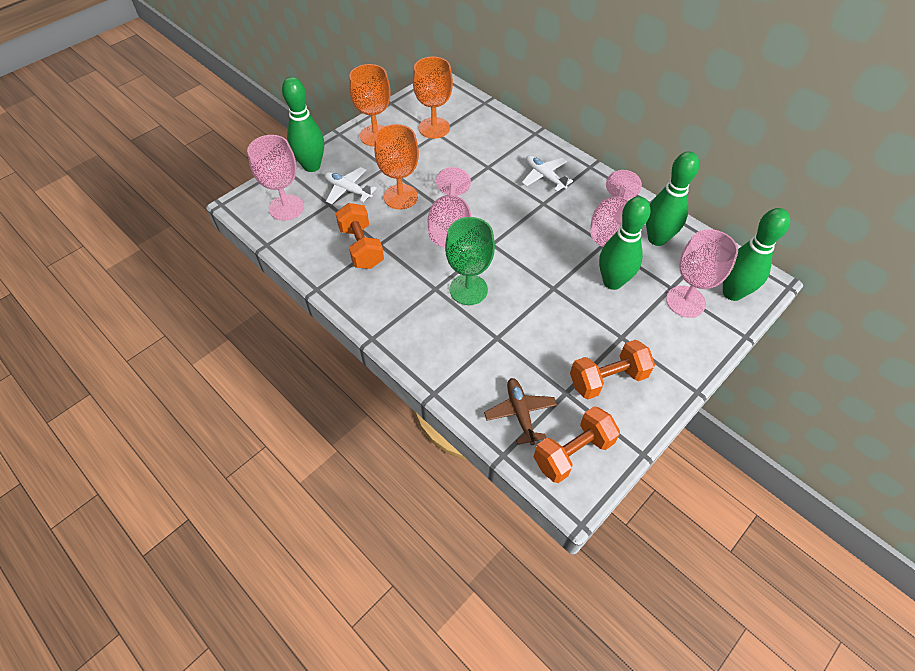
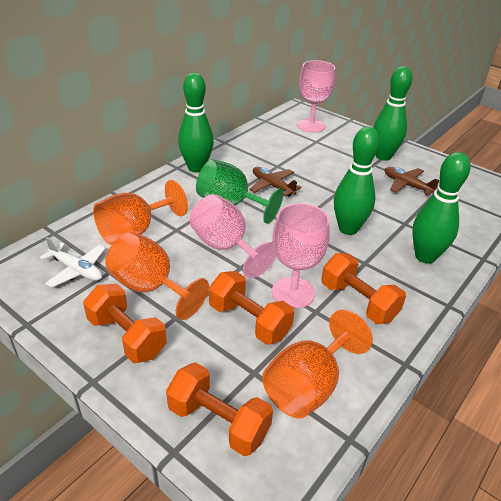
brown plane: 1 -> 2
orange dumbbell: 3 -> 4
pink goblet: 4 -> 3
white plane: 2 -> 1

